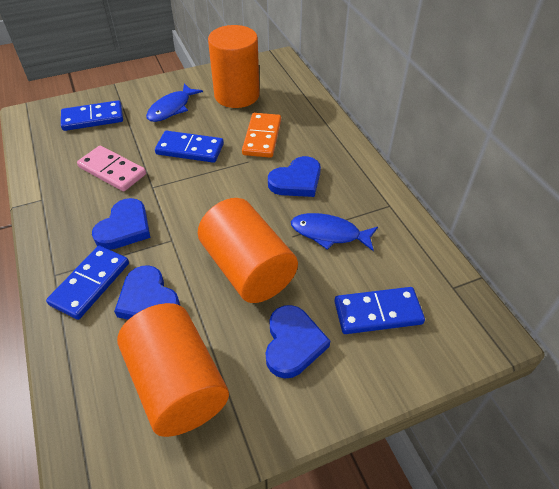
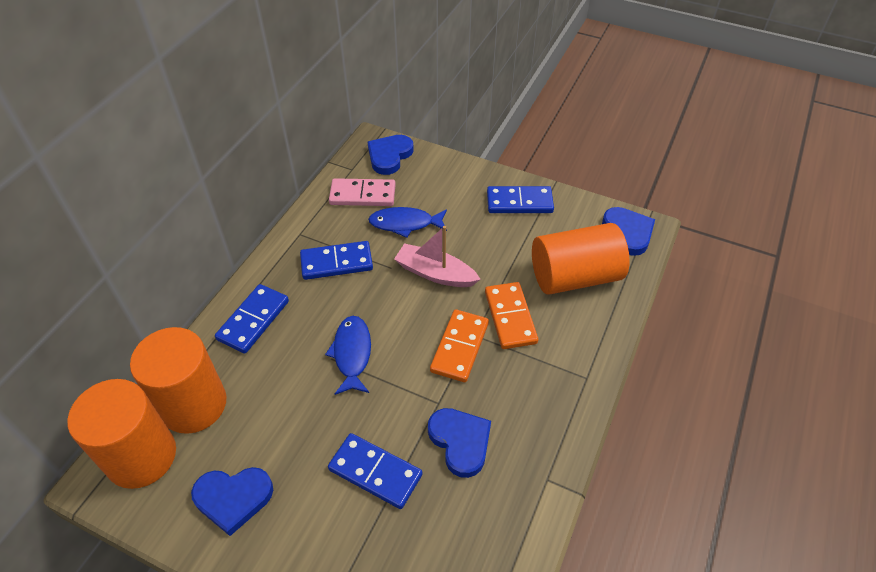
orange domino: 1 -> 2
pink boat: 0 -> 1

